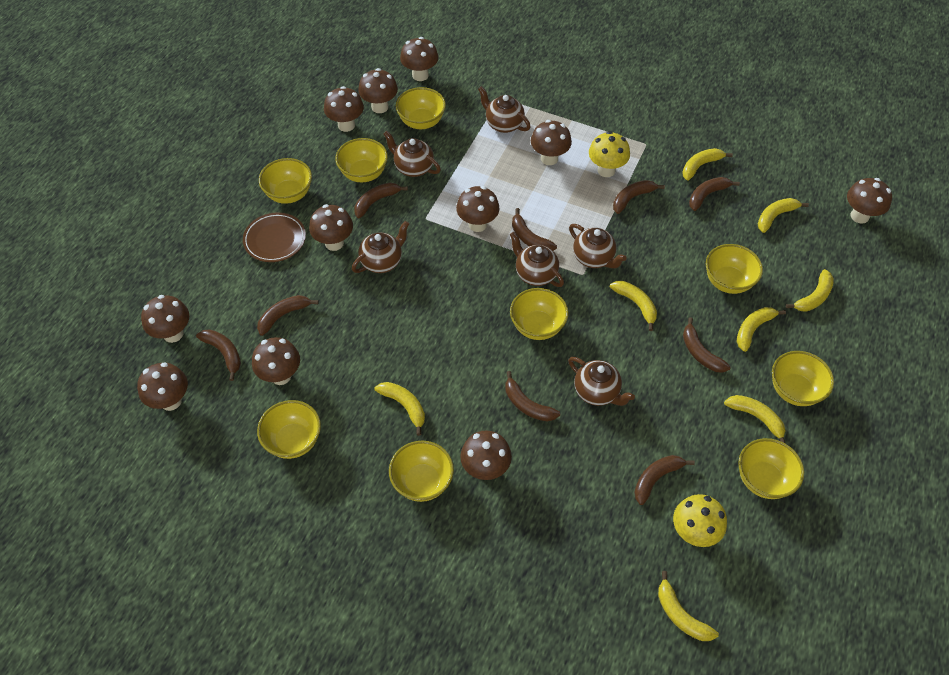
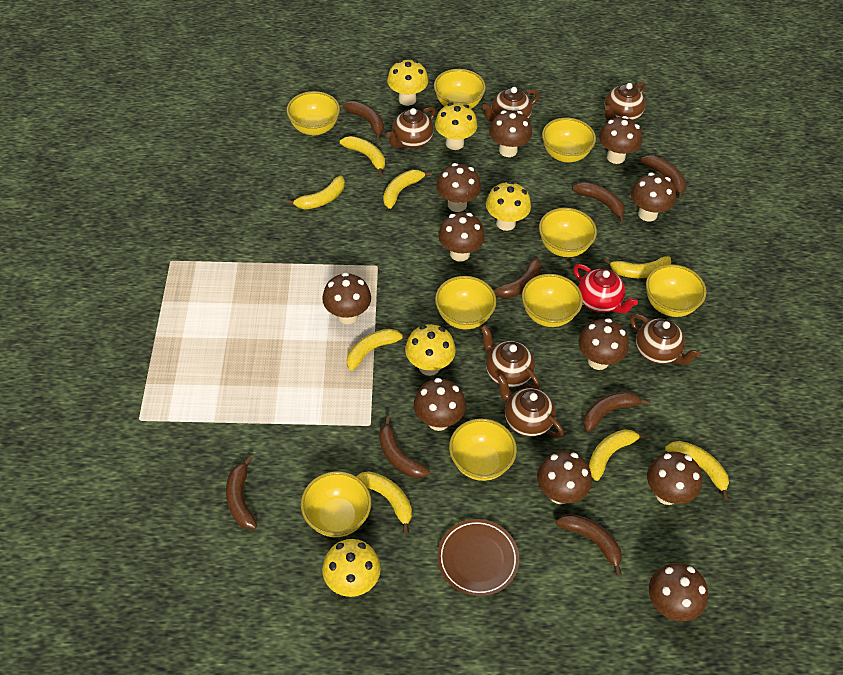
brown banana: 9 -> 8
red teapot: 0 -> 1
yellow mushroom: 2 -> 5

